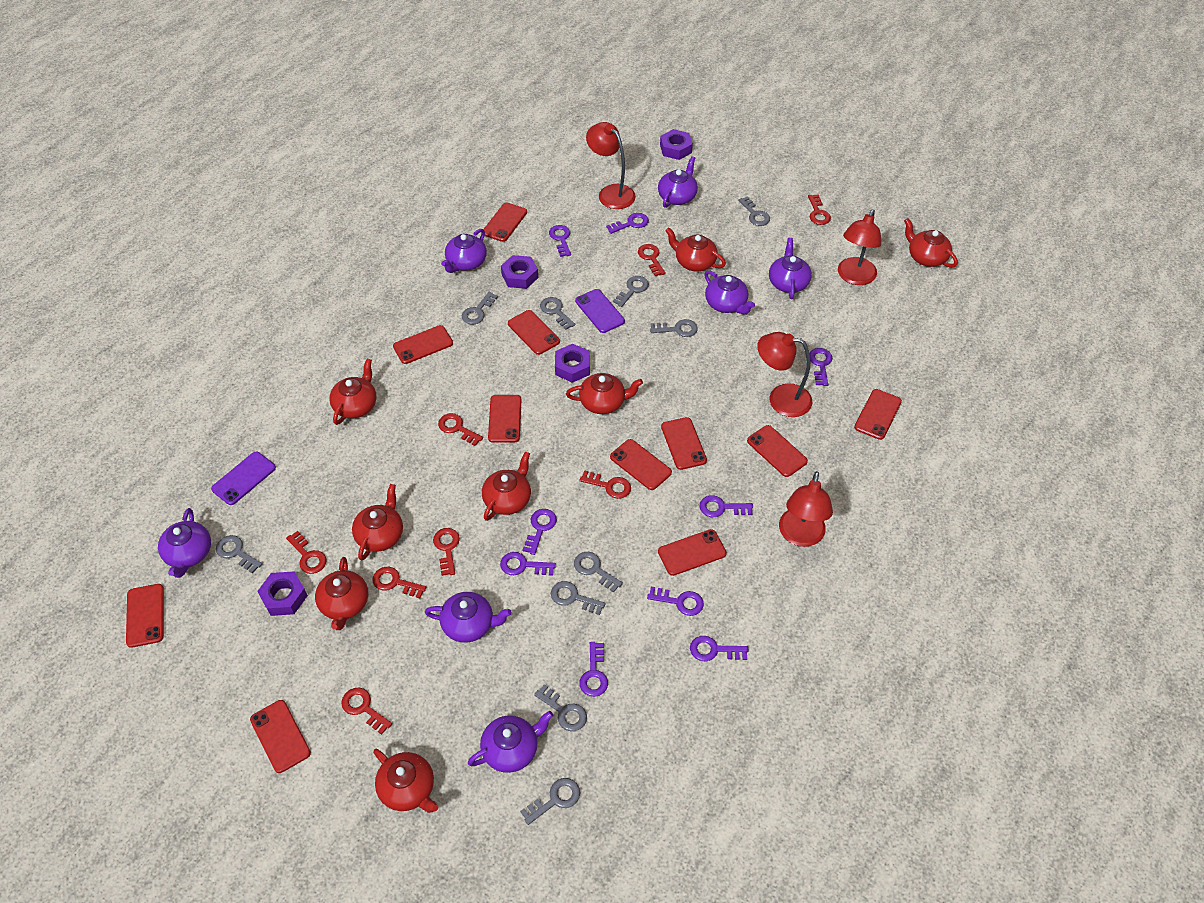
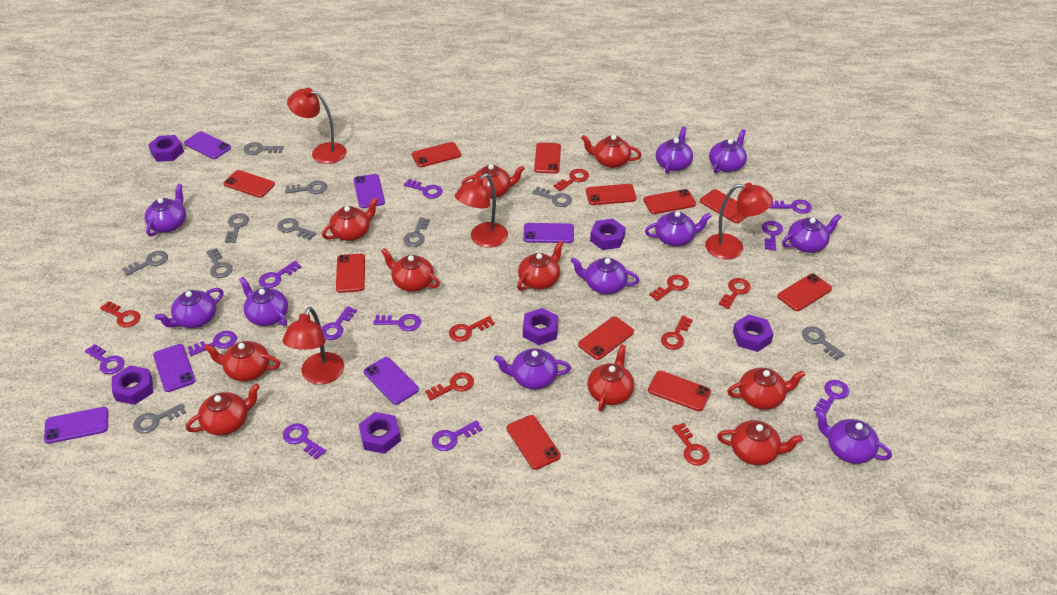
purple key: 9 -> 11
purple nut: 4 -> 6
purple phone: 2 -> 6
purple teapot: 7 -> 10
red teapot: 8 -> 10

